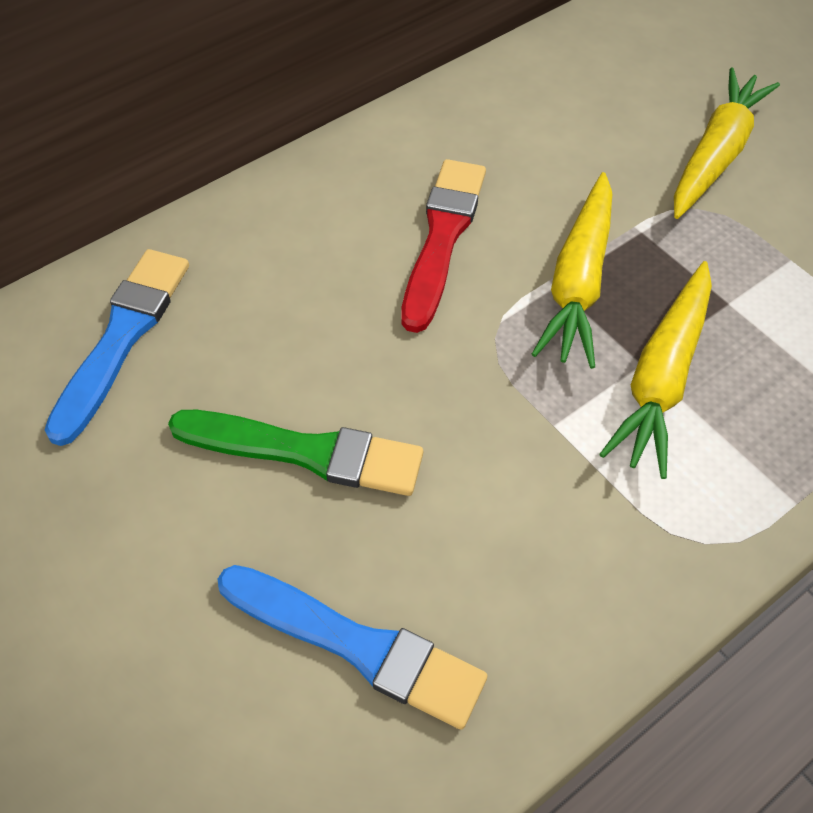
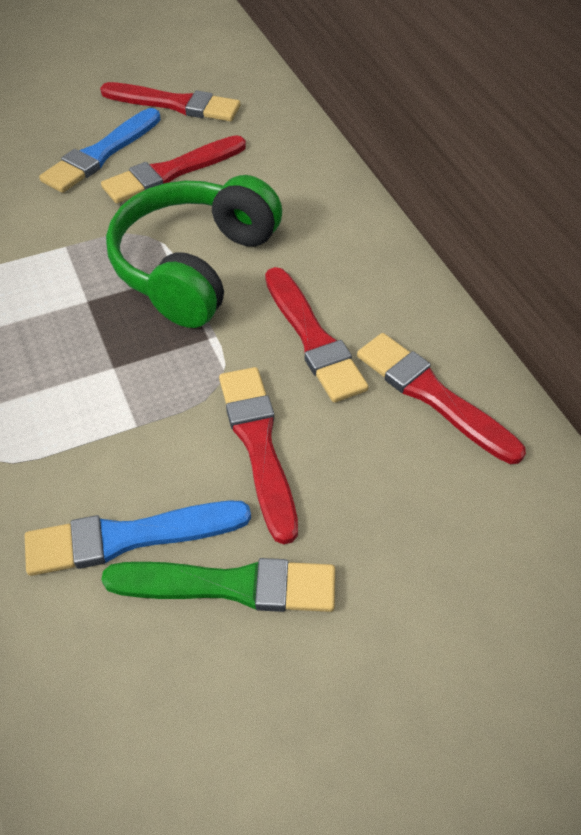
green headphones: 0 -> 1
red brush: 1 -> 5
yellow carrot: 3 -> 0

